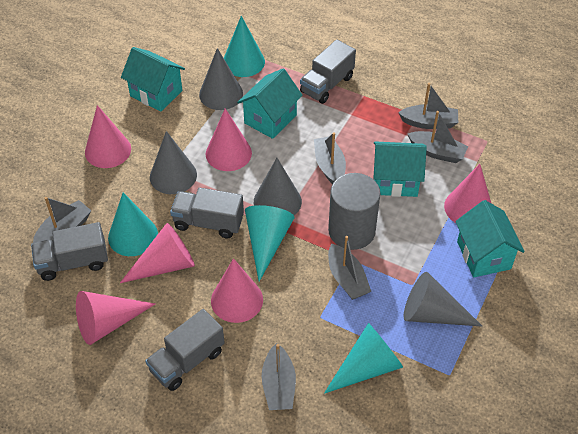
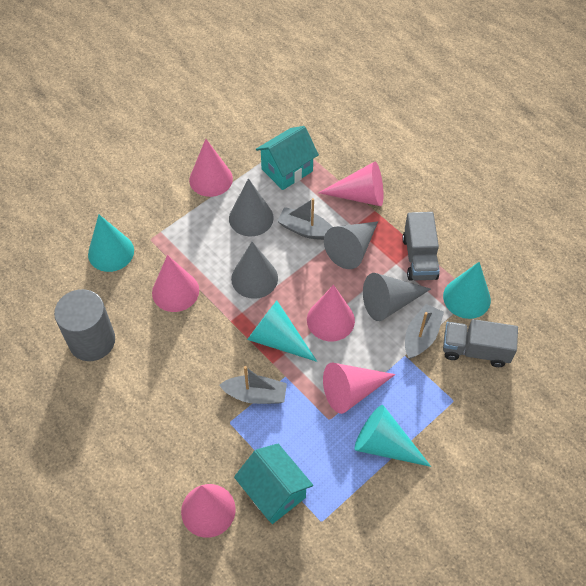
grey boat: 6 -> 3
grey truck: 4 -> 2
turquoise house: 4 -> 2

